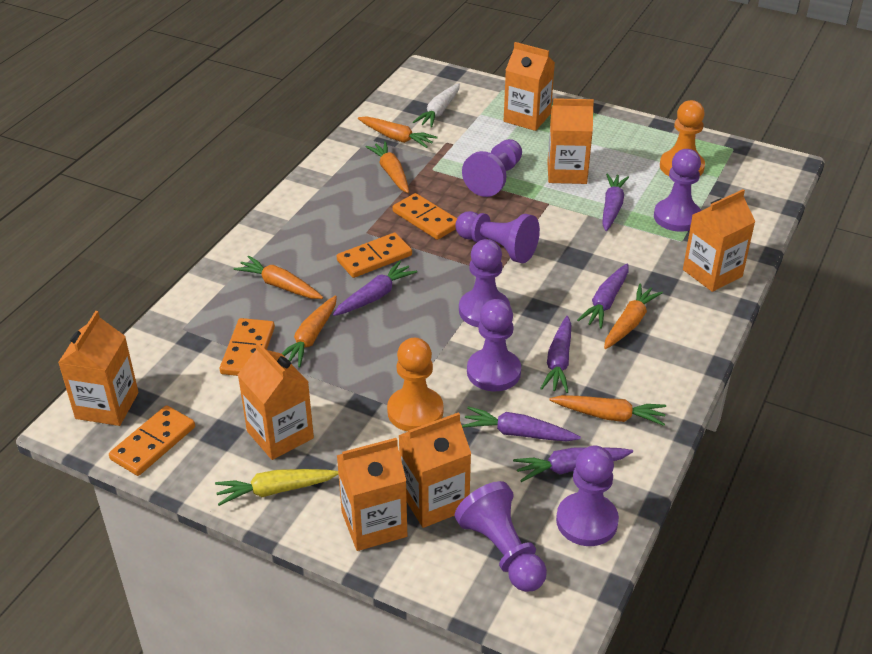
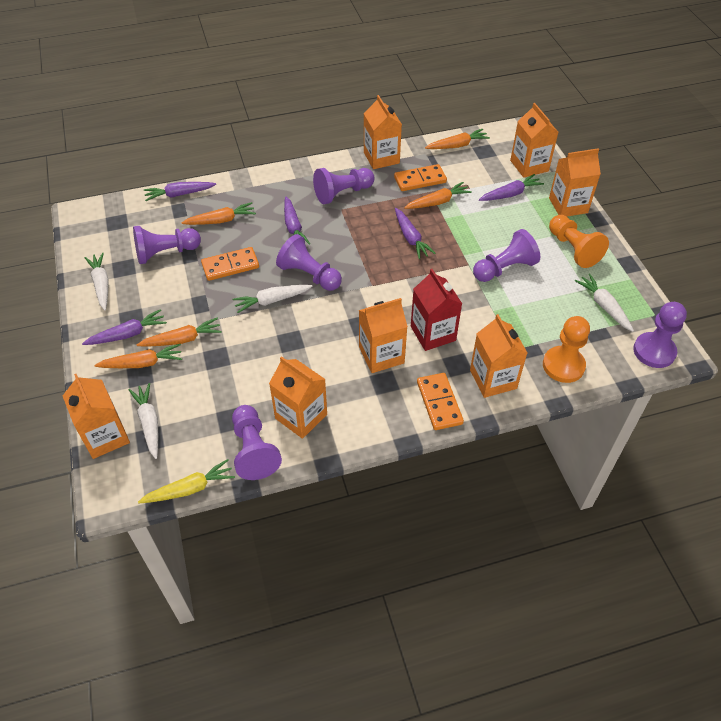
orange carrot: 6 -> 5
orange domino: 4 -> 3
purple carrot: 6 -> 5
purple pawn: 7 -> 6
red carton: 0 -> 1
white carrot: 1 -> 4

